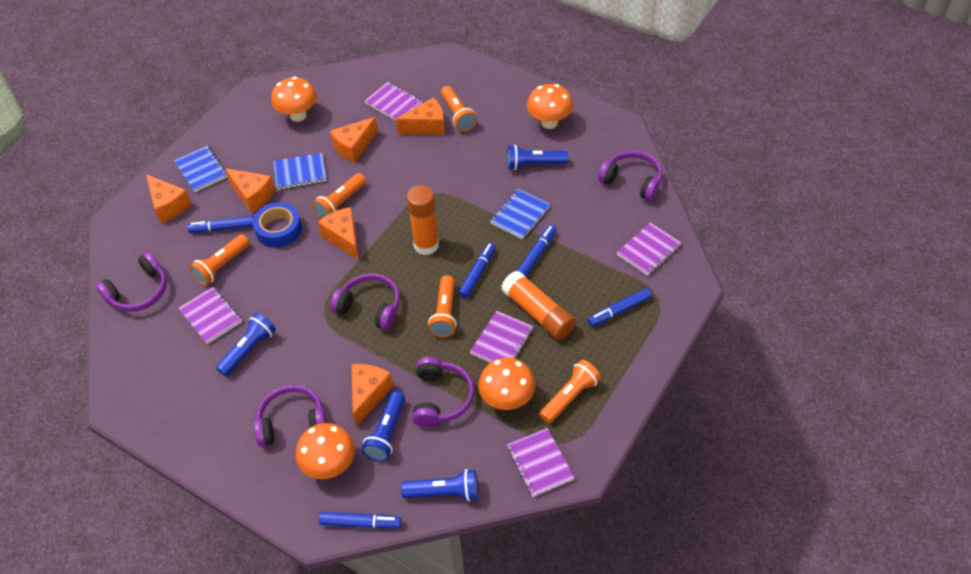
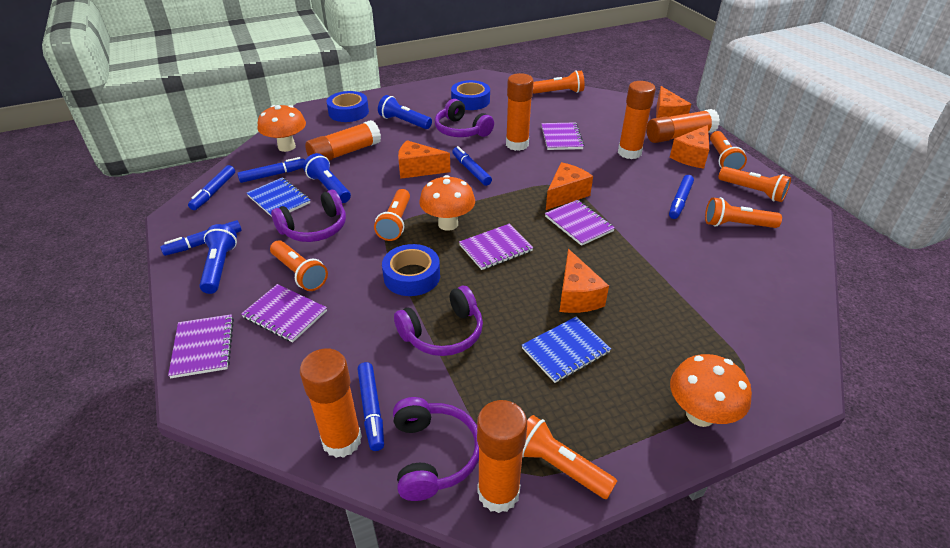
blue flashlight: 4 -> 3
blue marker: 5 -> 6
blue notebook: 3 -> 2
blue tape: 1 -> 3
orange cheese: 6 -> 5
orange flashlight: 5 -> 7
orange glue stick: 2 -> 6
orange mushroom: 4 -> 3
purple headphones: 5 -> 4

